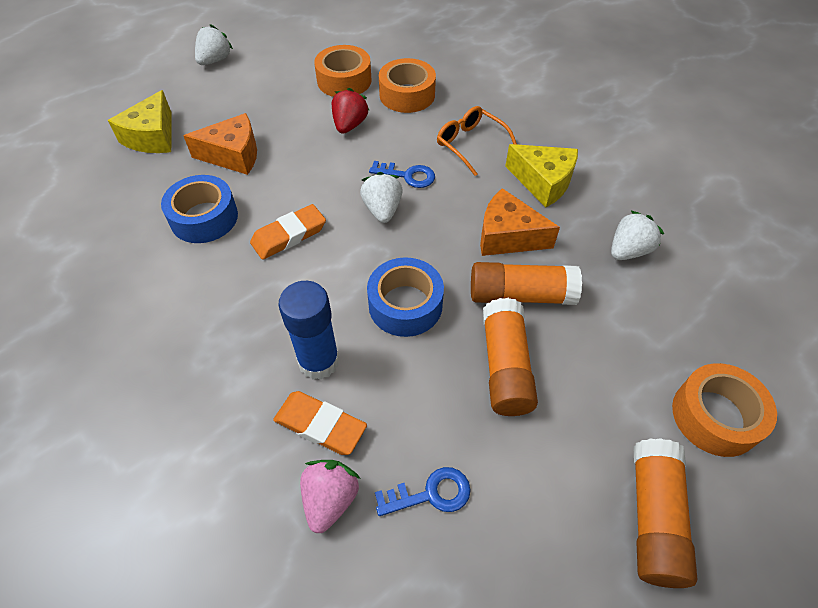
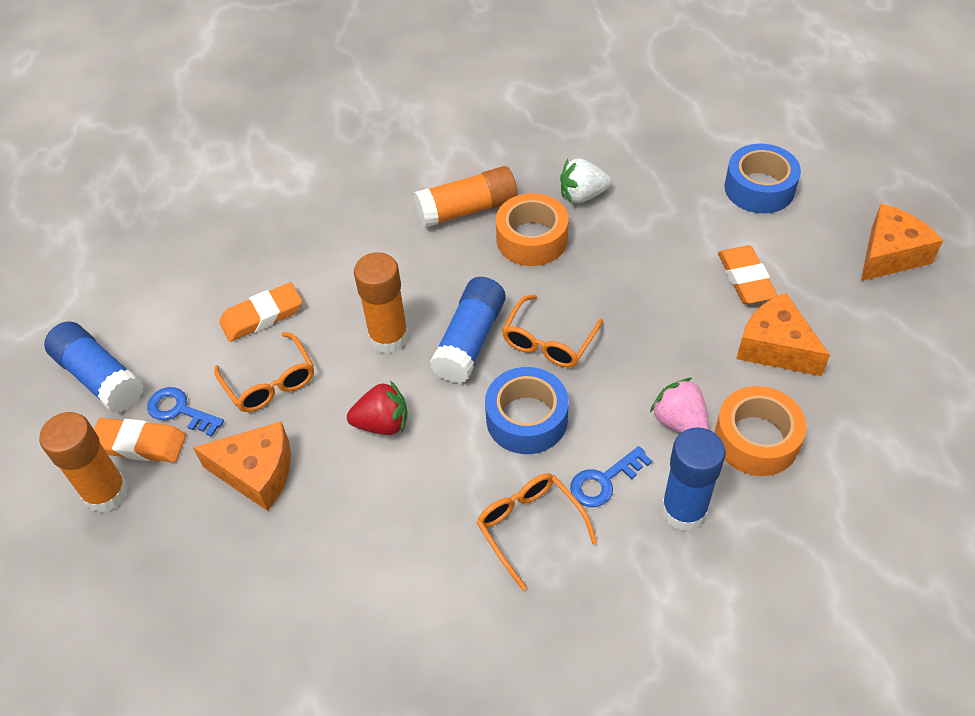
blue glue stick: 1 -> 3
orange cheese: 2 -> 3
orange eraser: 2 -> 3
orange glasses: 1 -> 3
orange tape: 3 -> 2
white strawberry: 3 -> 1
yellow cheese: 2 -> 0

